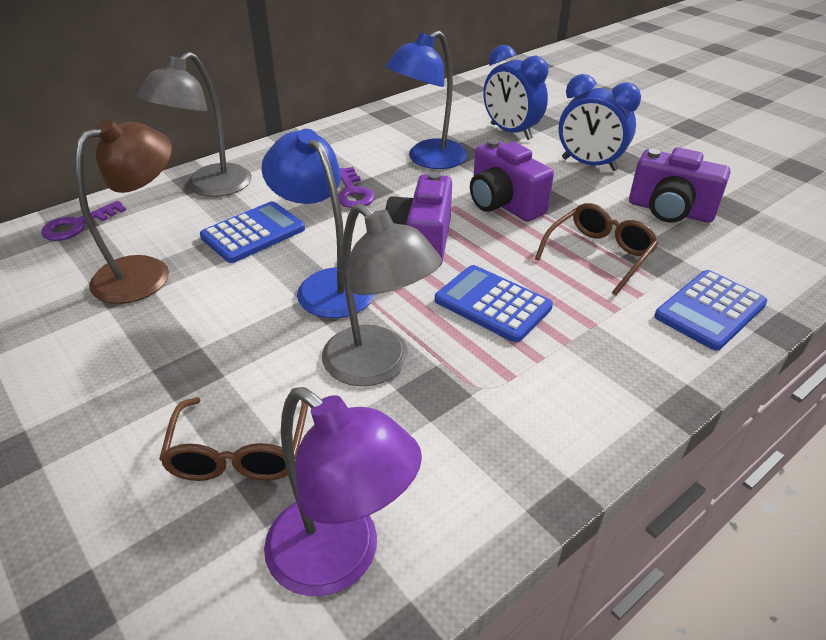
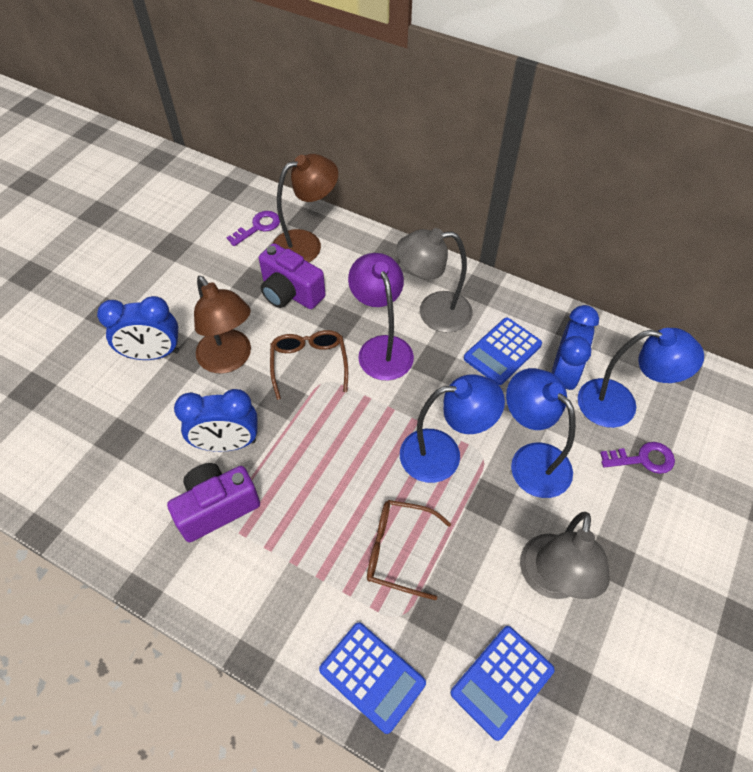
blue clock: 2 -> 3
blue lamp: 2 -> 3
brown lamp: 1 -> 2
purple camera: 3 -> 2

